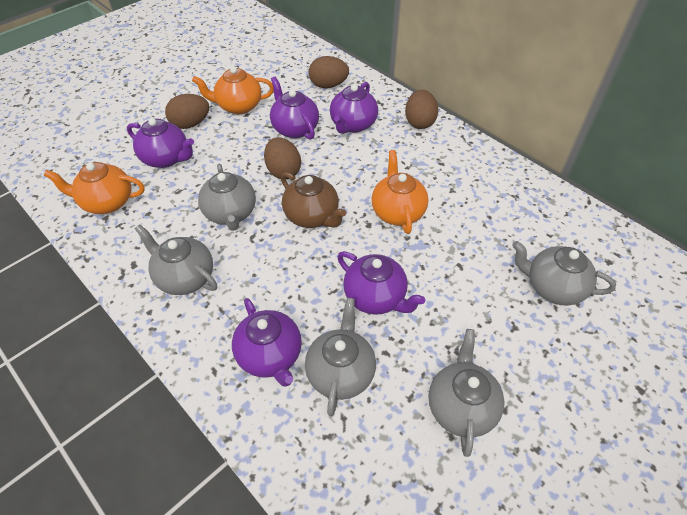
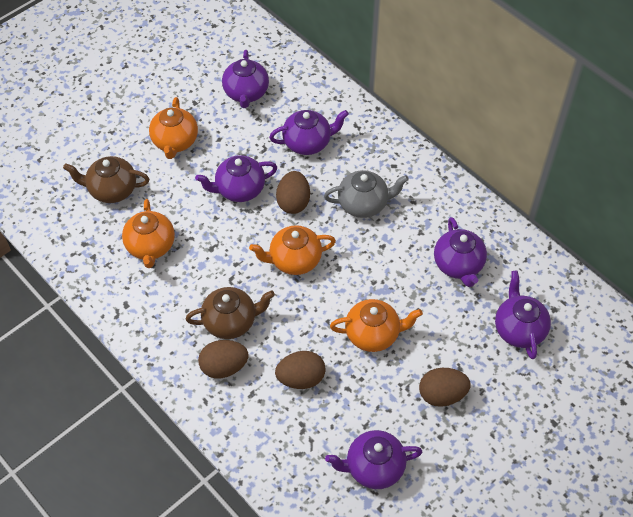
brown teapot: 1 -> 2
grey teapot: 5 -> 1
orange teapot: 3 -> 4
purple teapot: 5 -> 6

